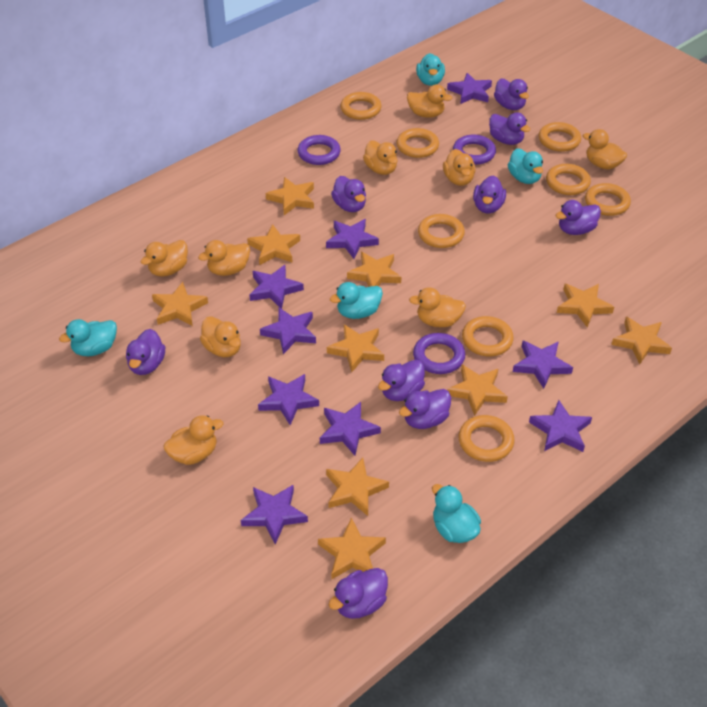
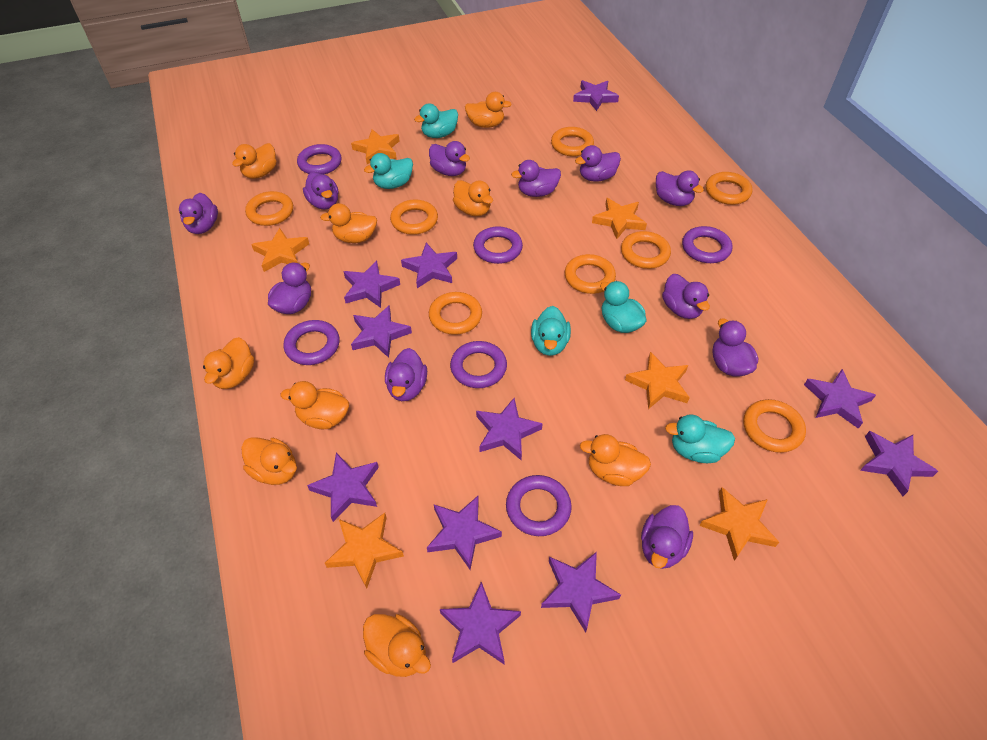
orange star: 10 -> 6
purple duck: 9 -> 11
purple ring: 3 -> 6
purple star: 9 -> 11

